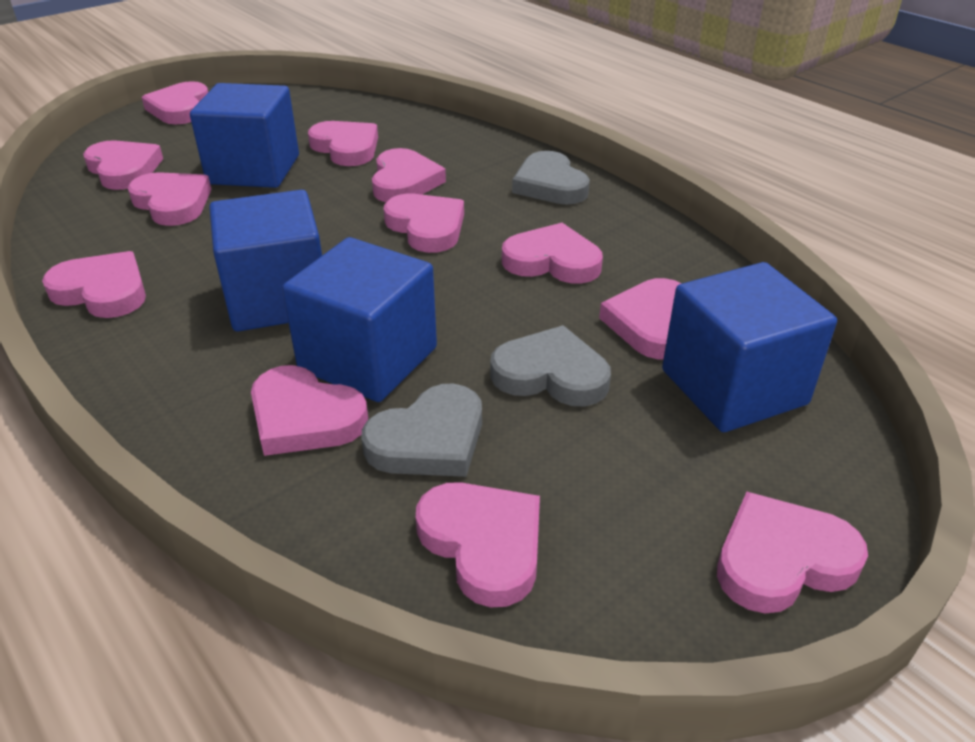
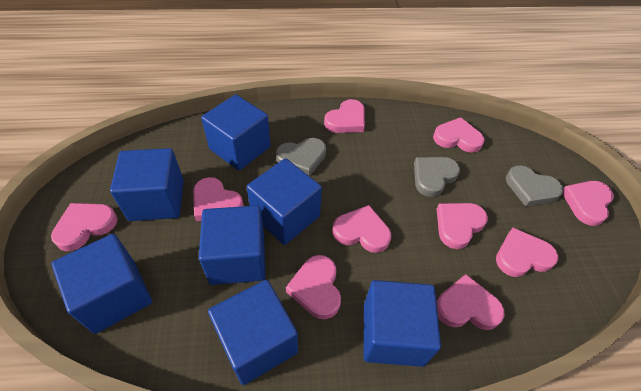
blue cube: 4 -> 7
pink heart: 12 -> 10

